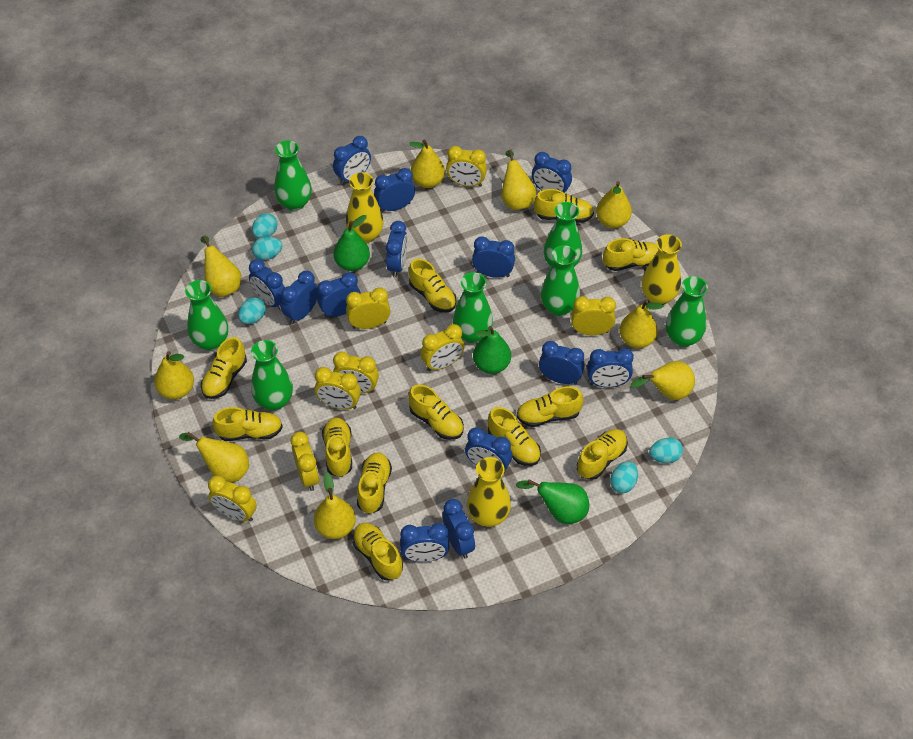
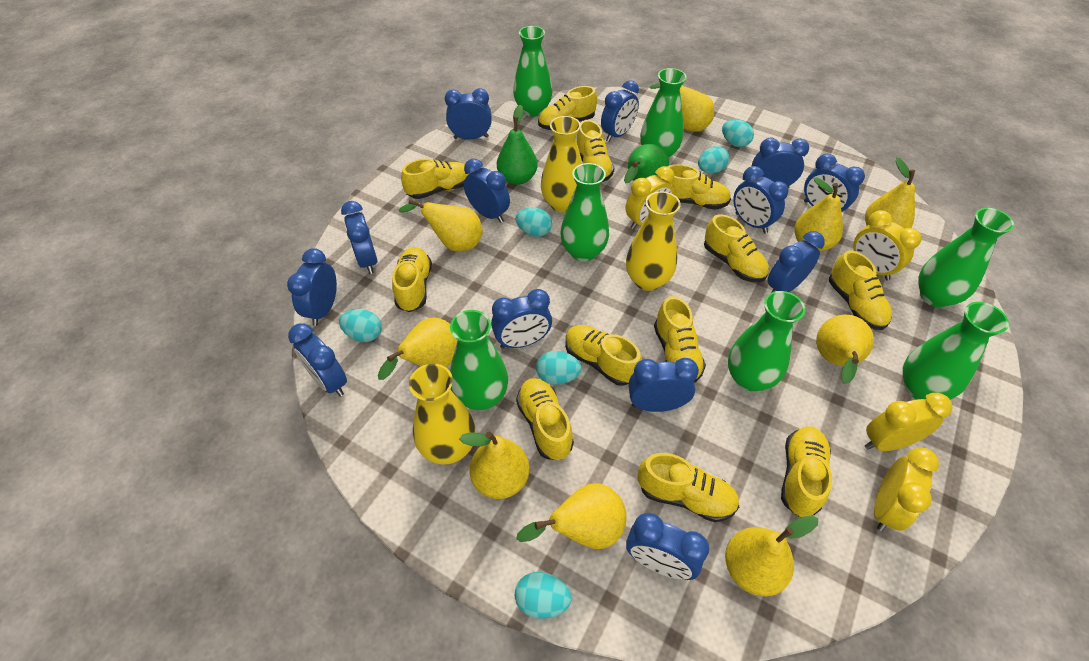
green pear: 3 -> 2
turquoise egg: 5 -> 6
yellow clock: 8 -> 4

